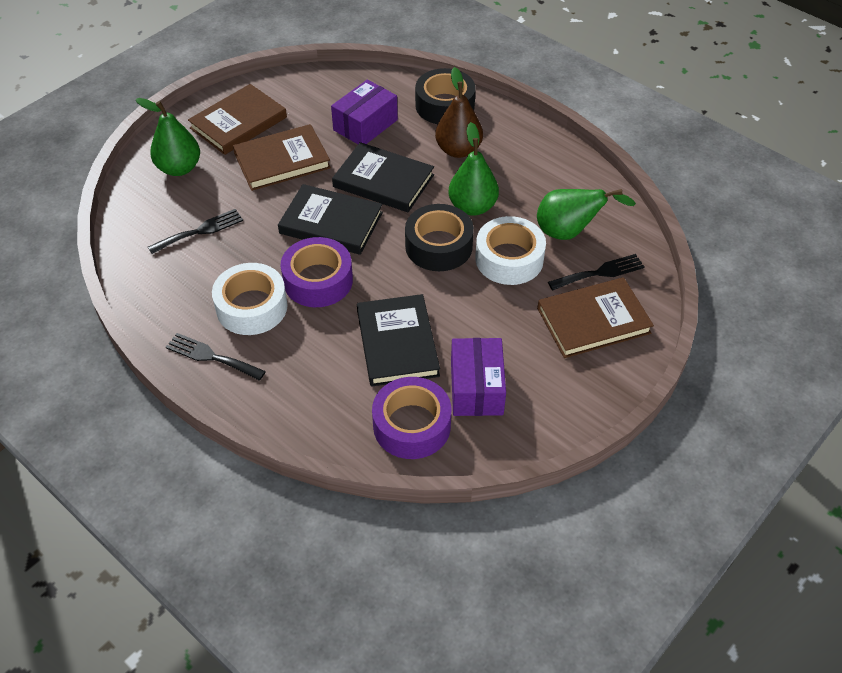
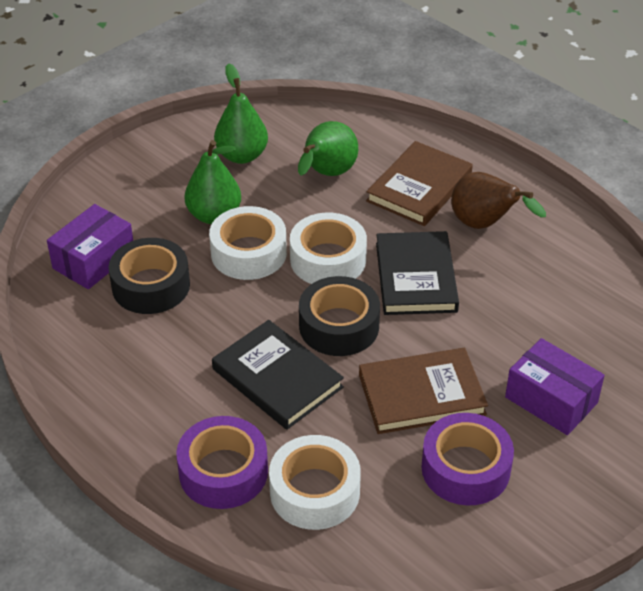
black book: 3 -> 2
black fork: 3 -> 0
brown book: 3 -> 2
white tape: 2 -> 3

